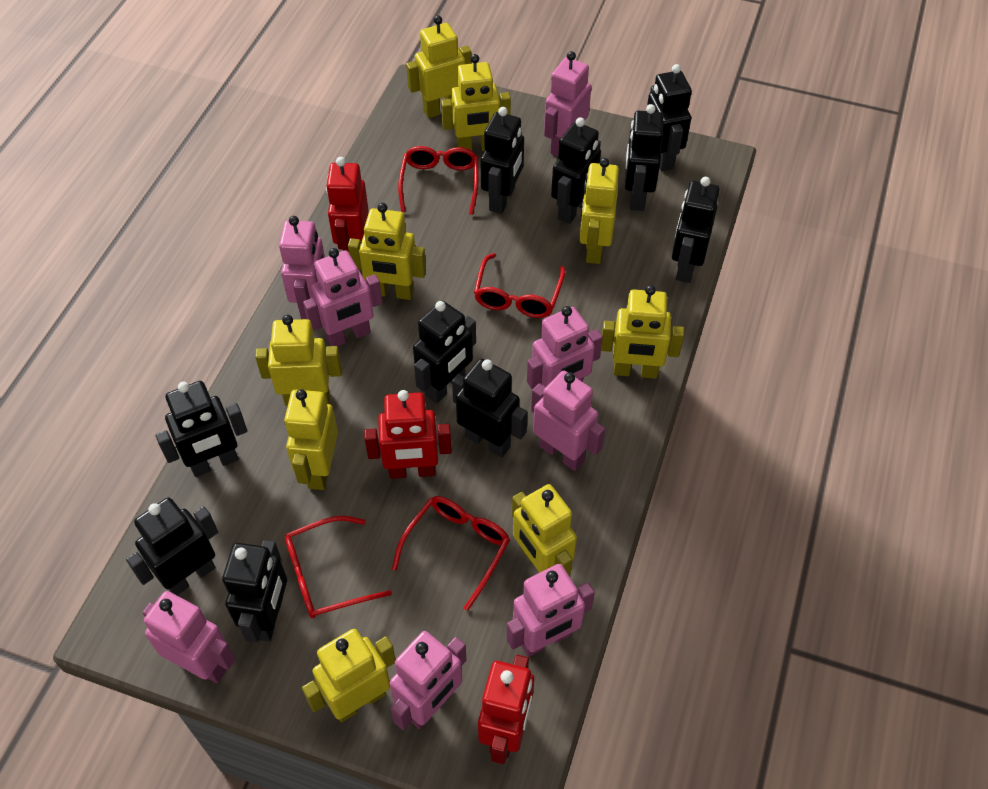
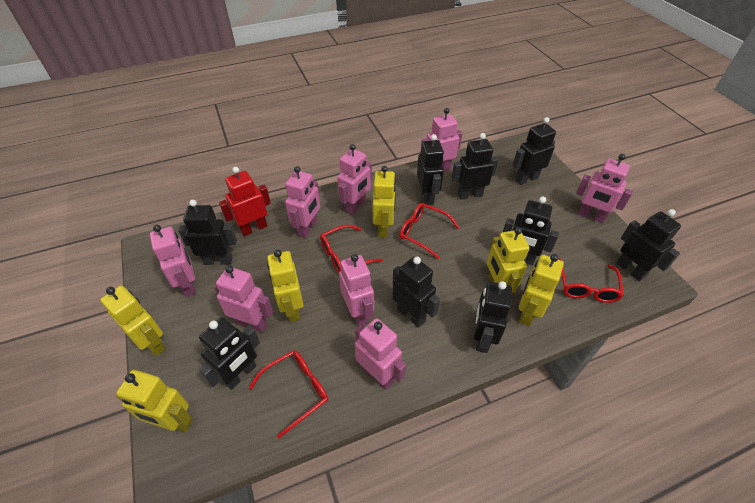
black robot: 10 -> 9
red robot: 3 -> 1
yellow robot: 9 -> 6

